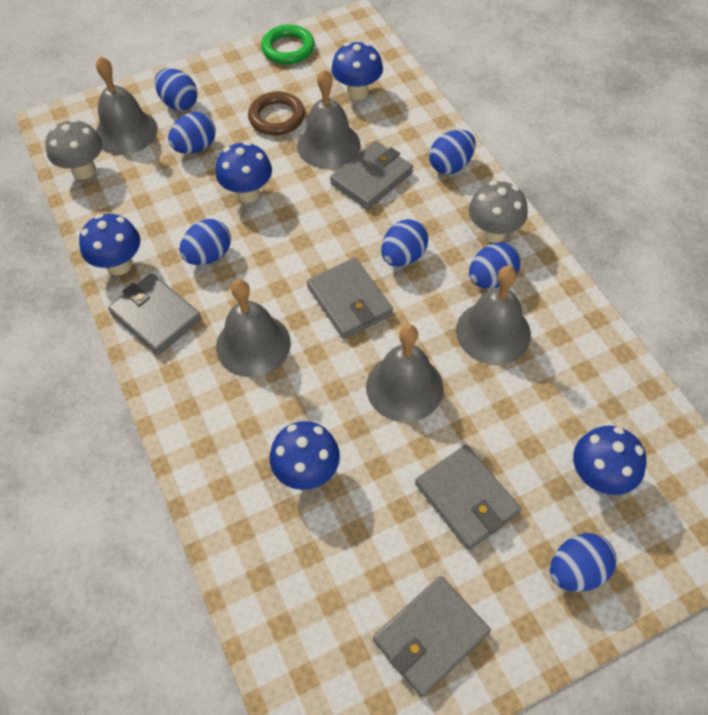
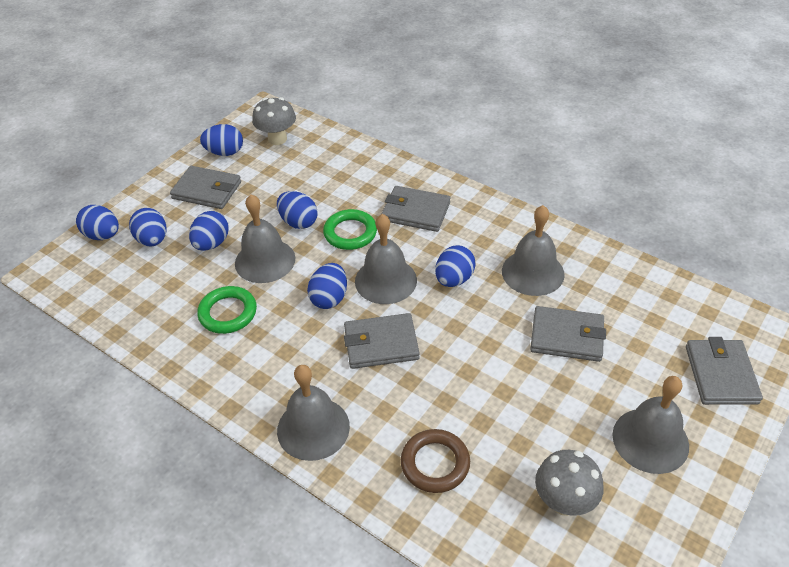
blue mushroom: 5 -> 0
green ring: 1 -> 2

